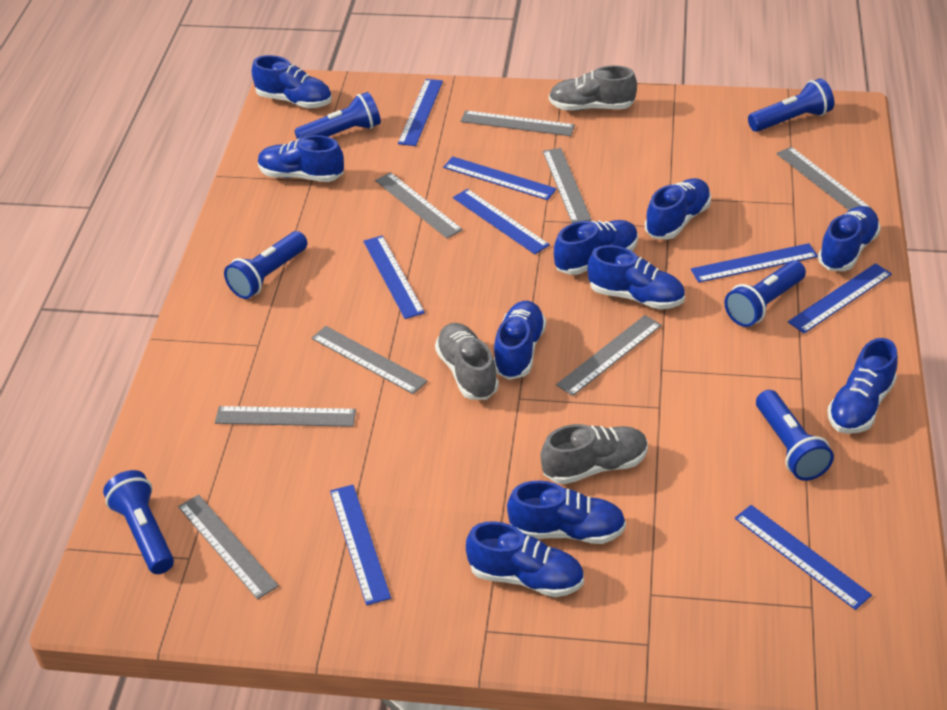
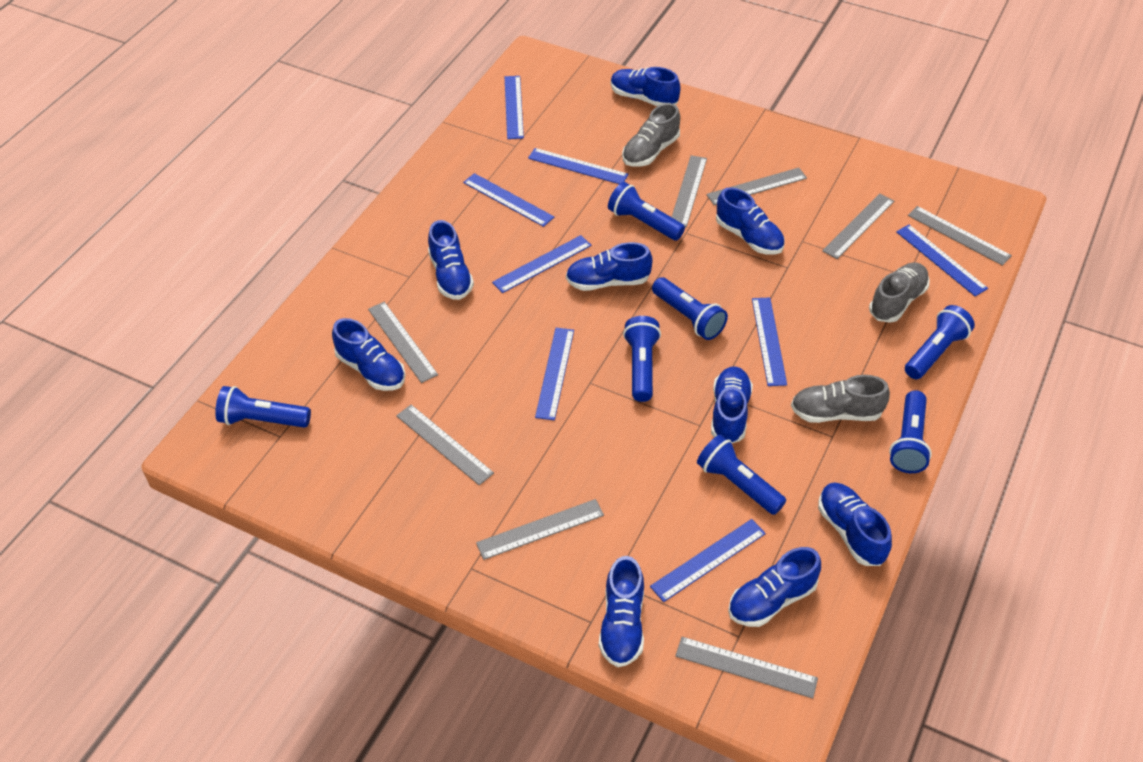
blue flashlight: 6 -> 7
blue shoe: 10 -> 9

